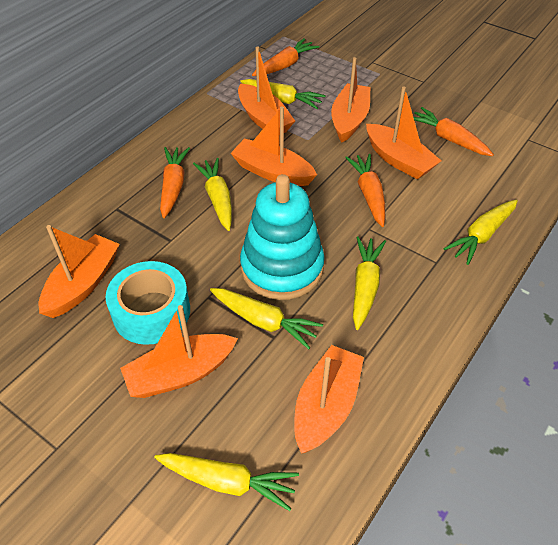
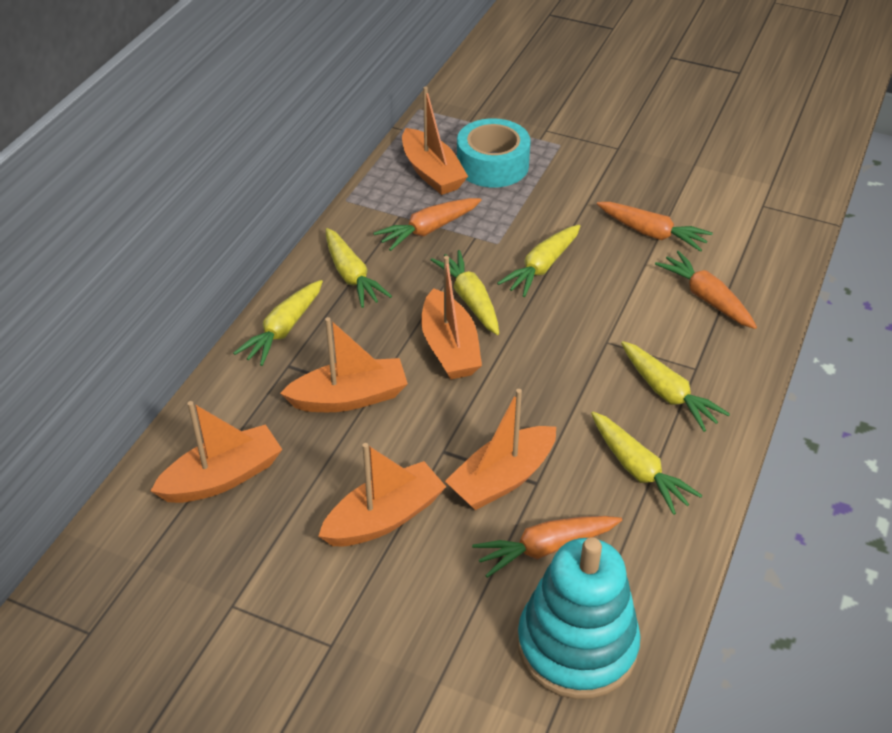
orange boat: 7 -> 6

